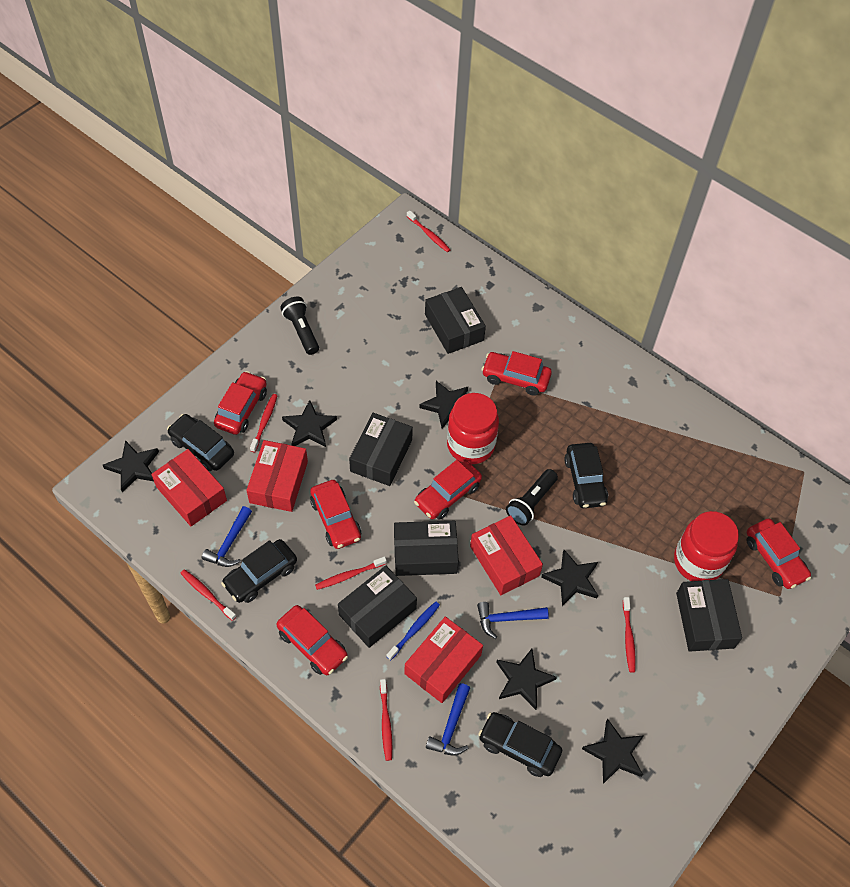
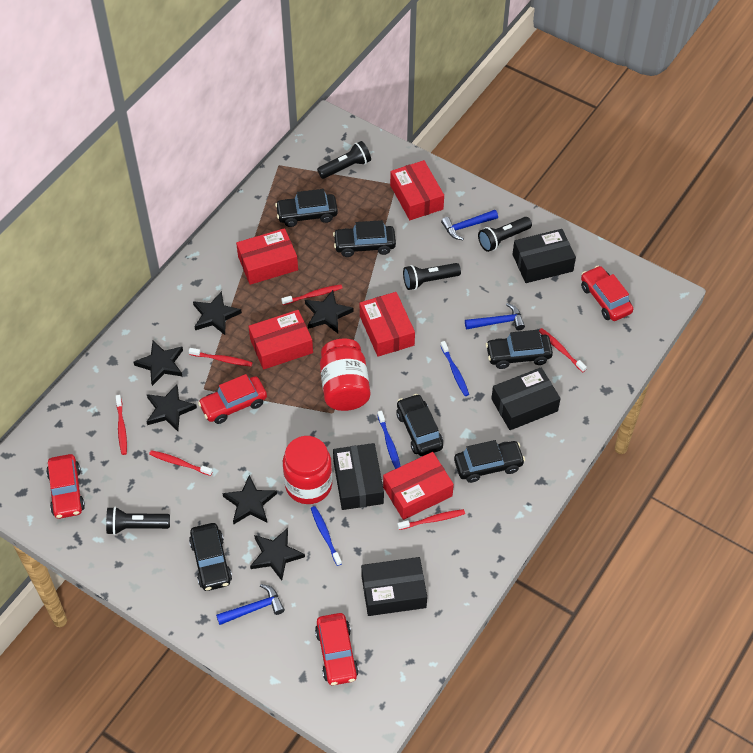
black box: 5 -> 4
black car: 4 -> 6
black flashlight: 2 -> 4
blue toothbrush: 1 -> 3
red box: 4 -> 5
red car: 6 -> 4

